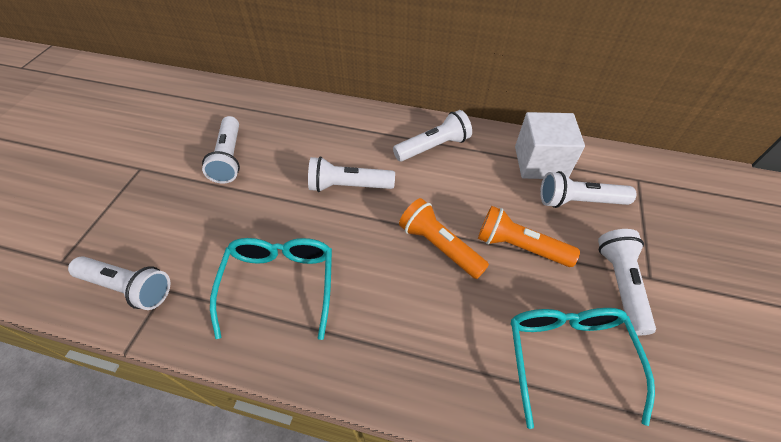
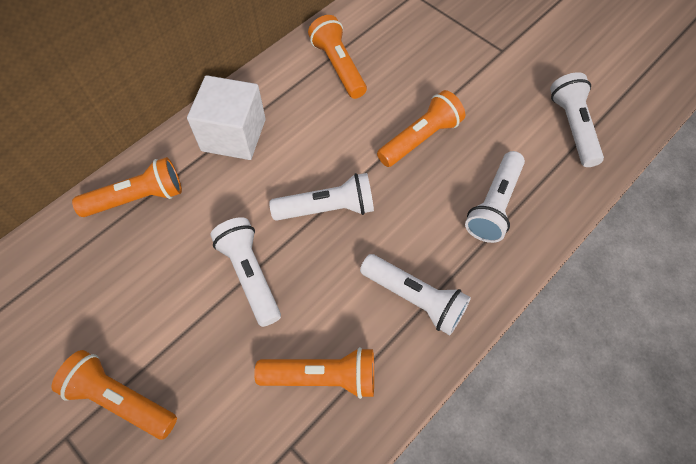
orange flashlight: 2 -> 5
turquoise glasses: 2 -> 0
white flashlight: 6 -> 5

